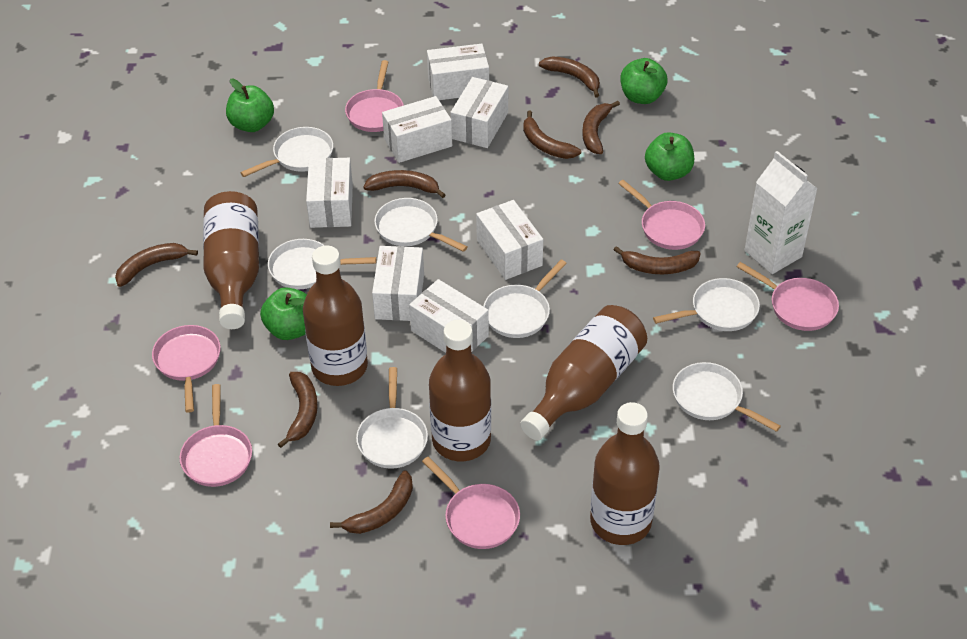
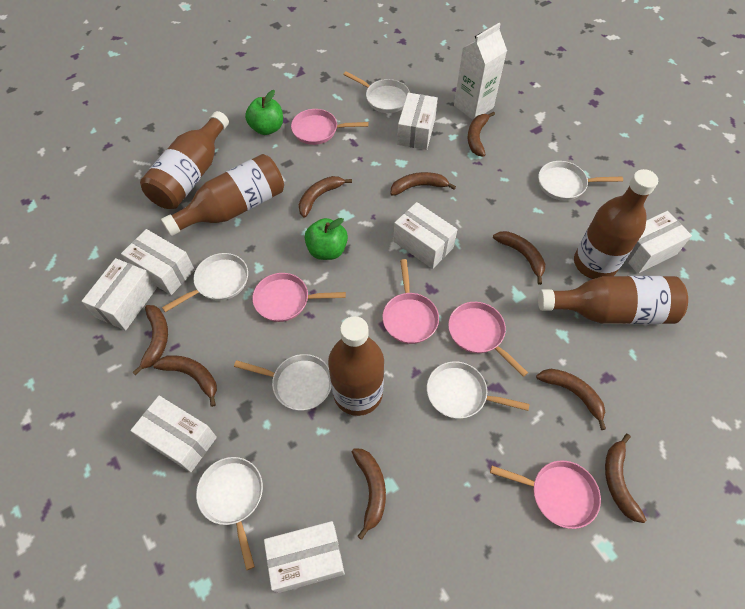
brown banana: 8 -> 9
green apple: 4 -> 2
pink pan: 6 -> 5
white pan: 7 -> 6

